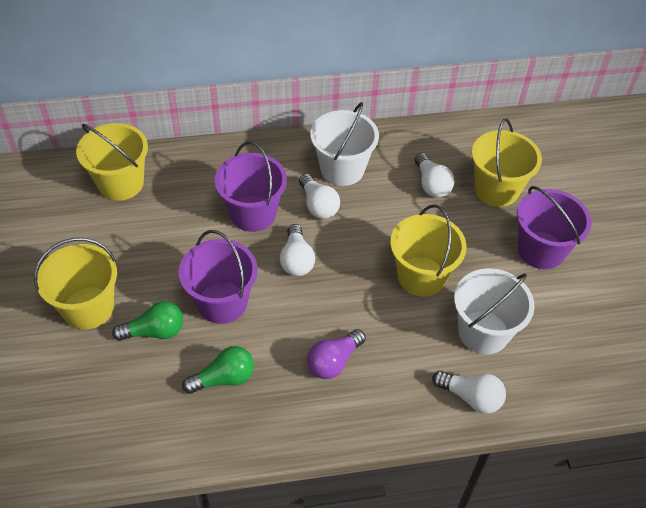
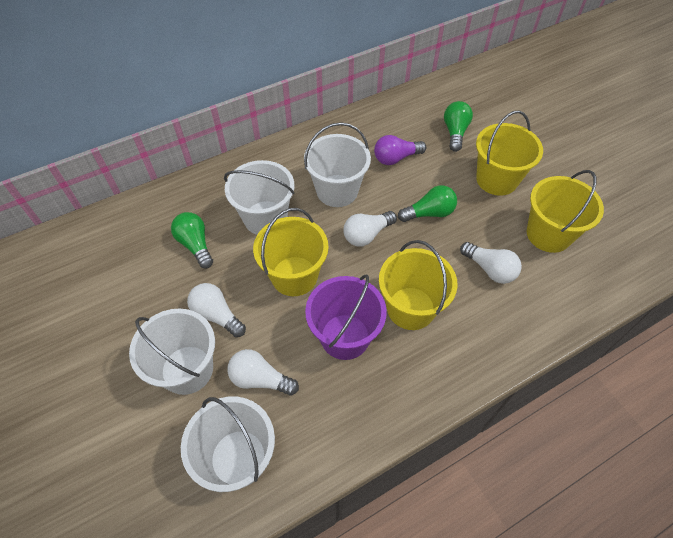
green light bulb: 2 -> 3
purple bucket: 3 -> 1
white bucket: 2 -> 4

